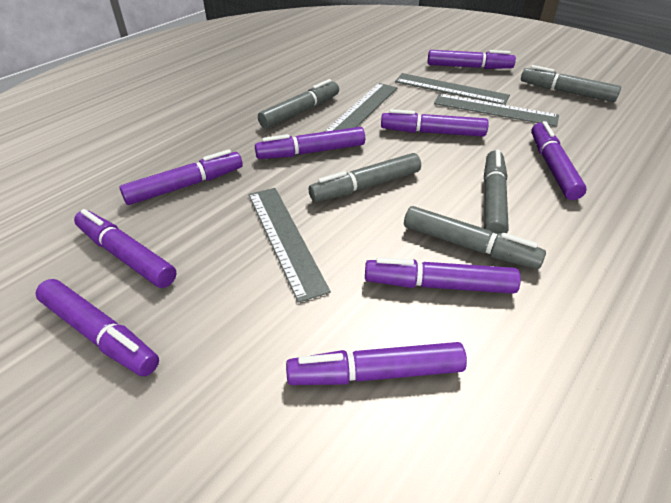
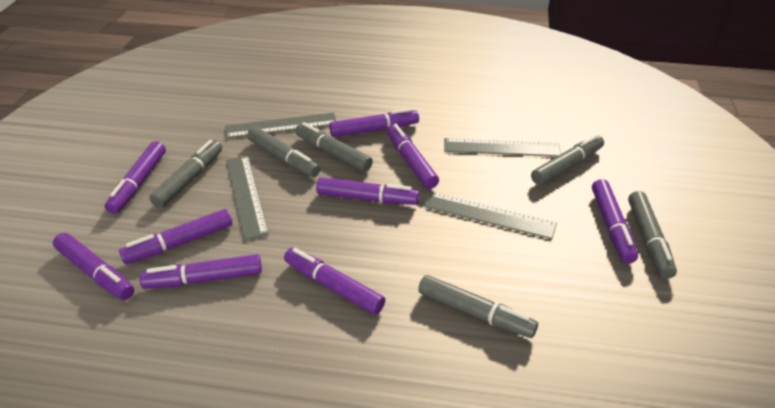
grey marker: 5 -> 6

